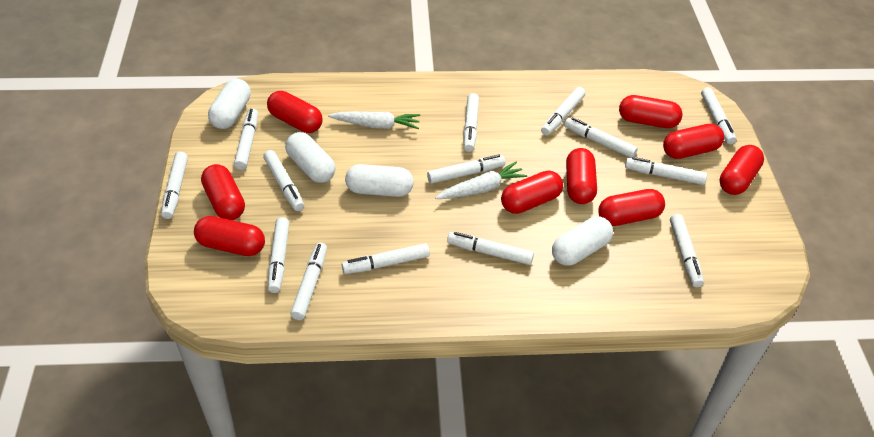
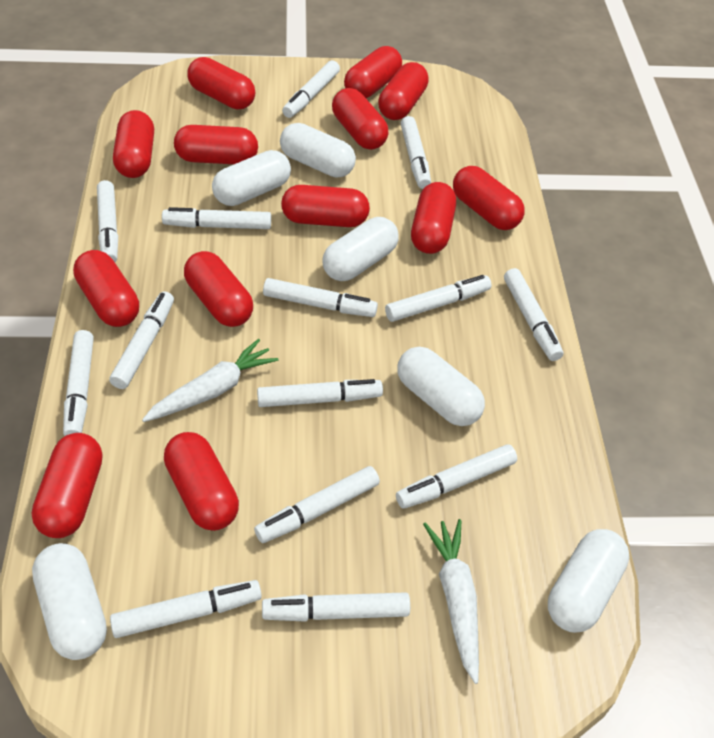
red capsule: 9 -> 13
white capsule: 4 -> 6

